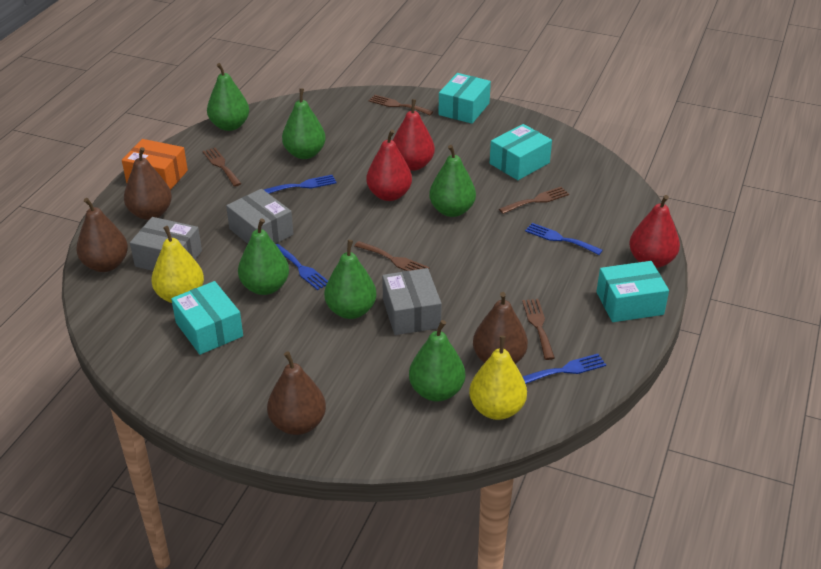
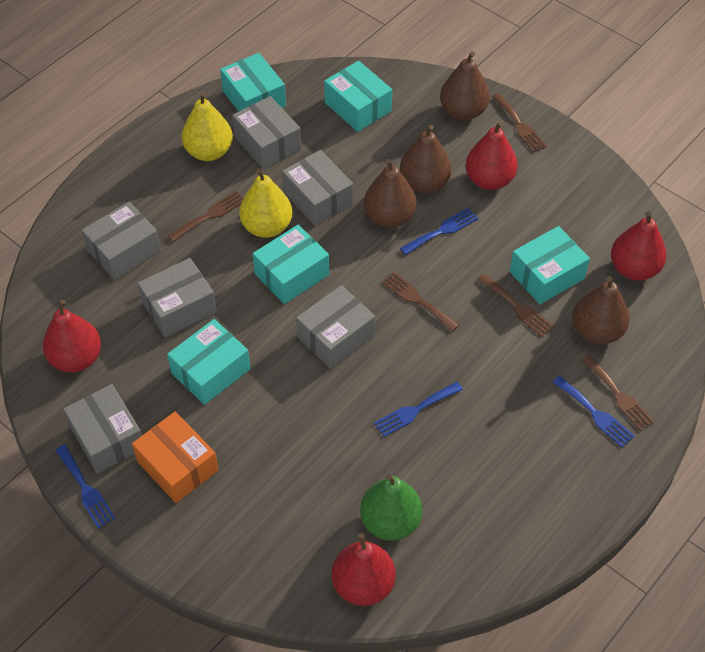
green pear: 6 -> 1
grey box: 3 -> 6
red pear: 3 -> 4
turquoise box: 4 -> 5

